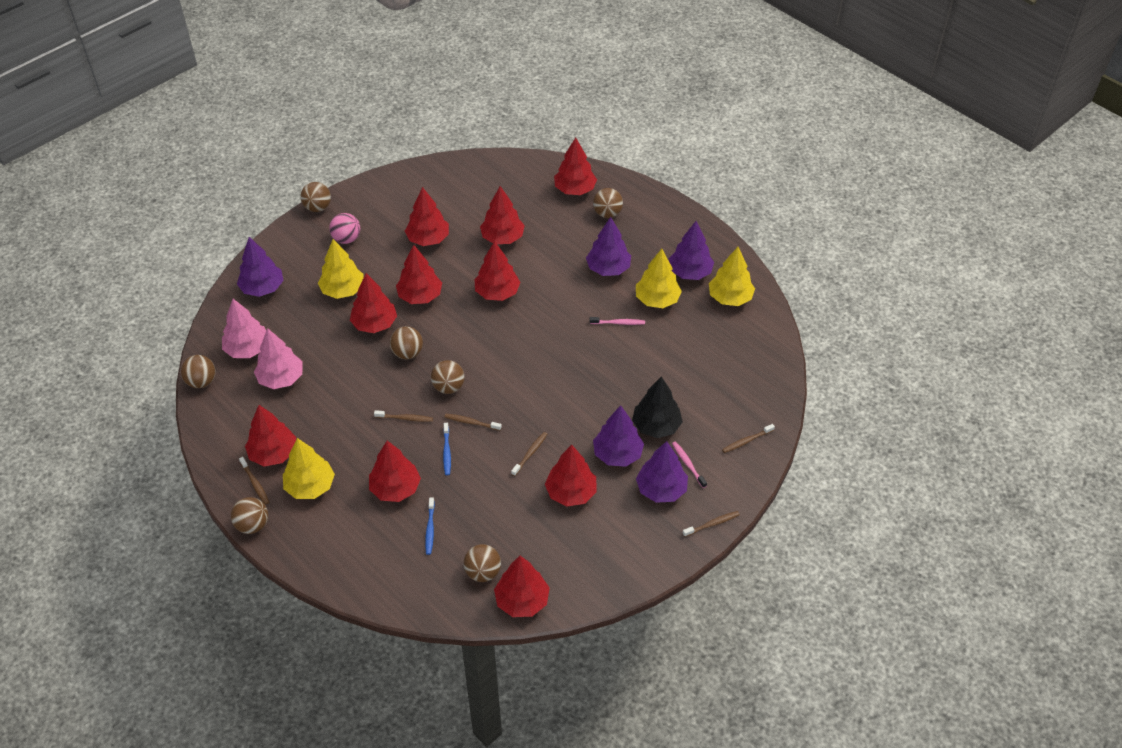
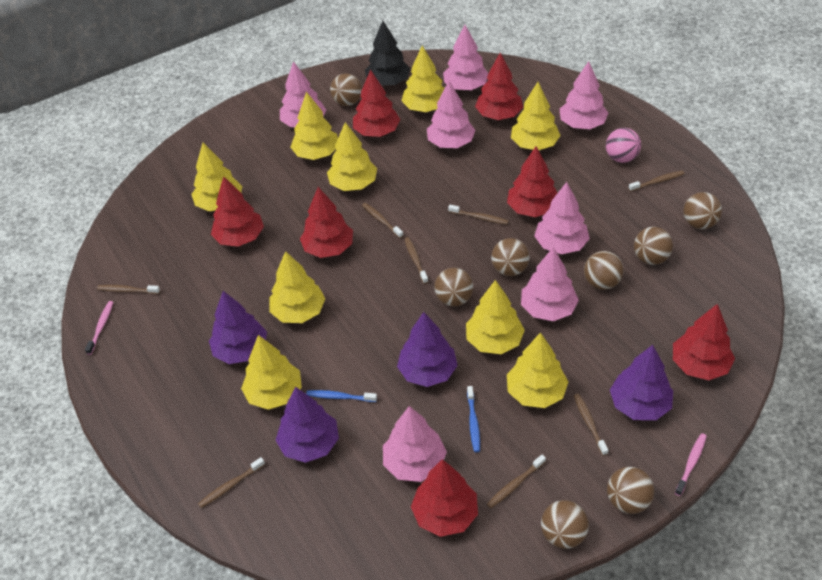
brown ball: 7 -> 8
brown toothbrush: 6 -> 8
pink tree: 2 -> 7
purple tree: 5 -> 4
red tree: 10 -> 7
yellow tree: 4 -> 9

